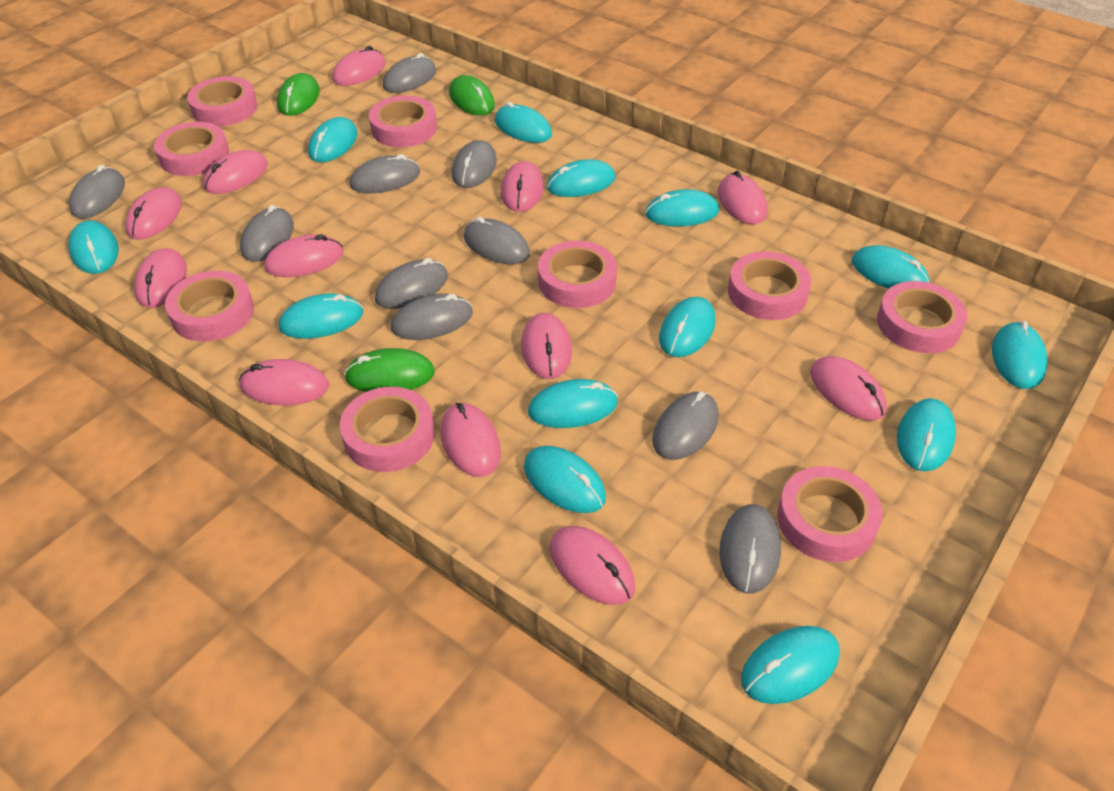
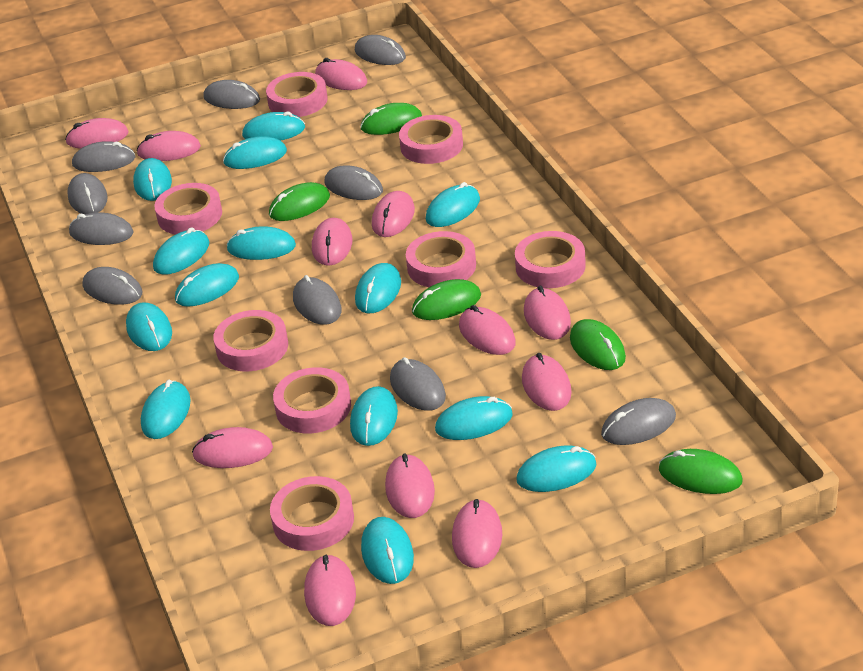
green mouse: 3 -> 5
pink tape: 9 -> 8
turquoise mouse: 13 -> 14

